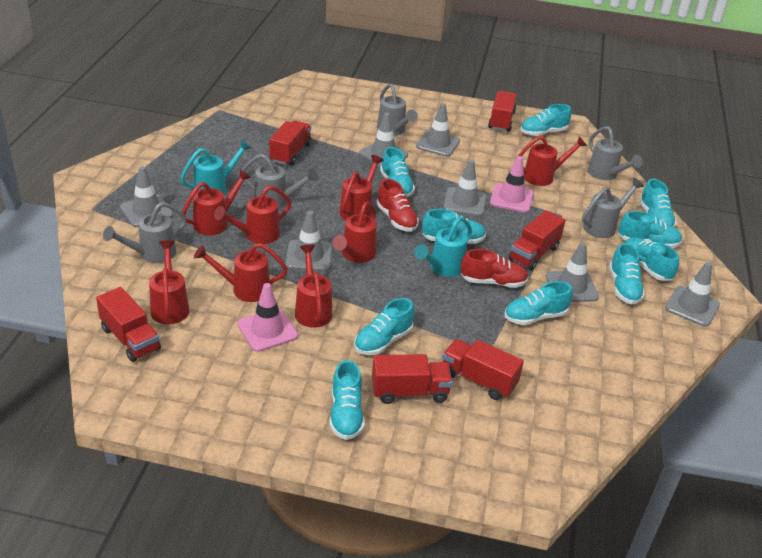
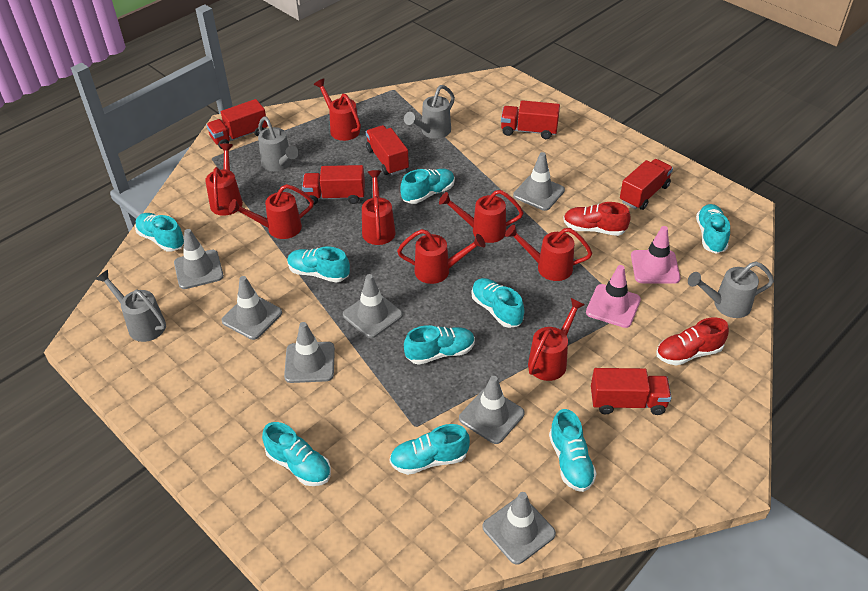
grey watering can: 5 -> 4
turquoise shoe: 10 -> 9
turquoise watering can: 2 -> 0

